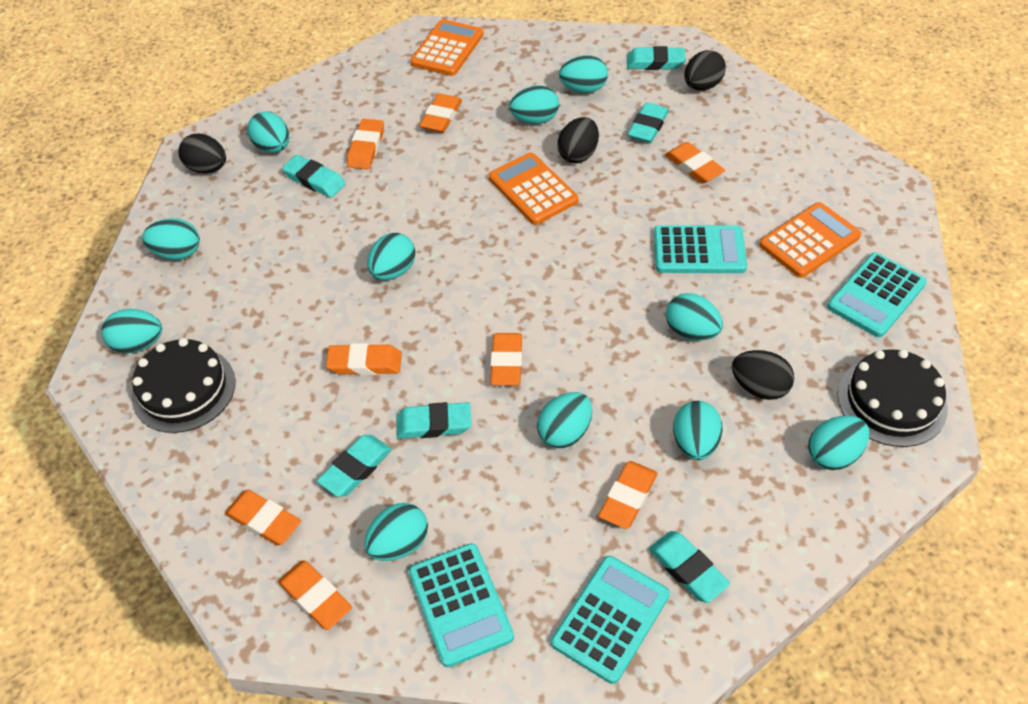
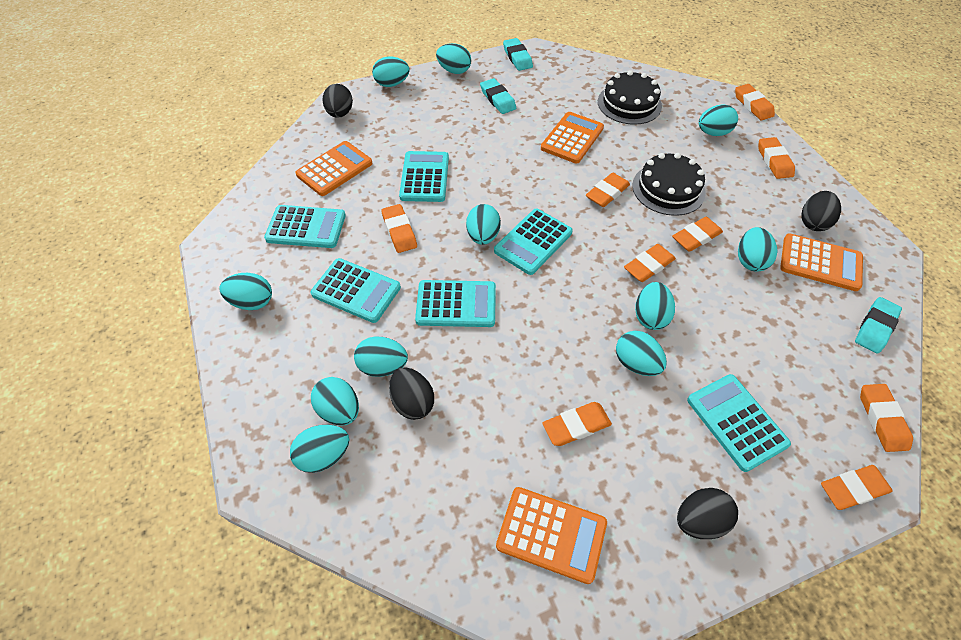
orange calculator: 3 -> 4
orange eraser: 8 -> 9
turquoise calculator: 4 -> 6
turquoise eraser: 6 -> 3

